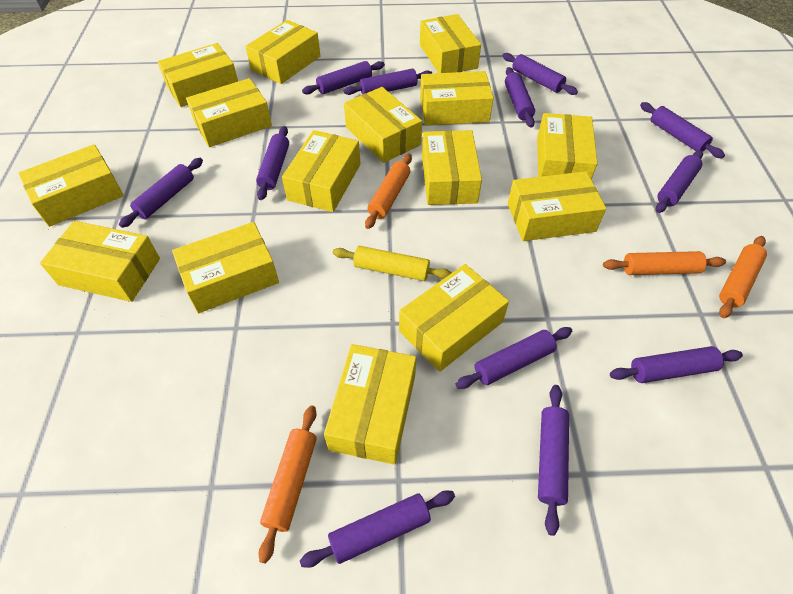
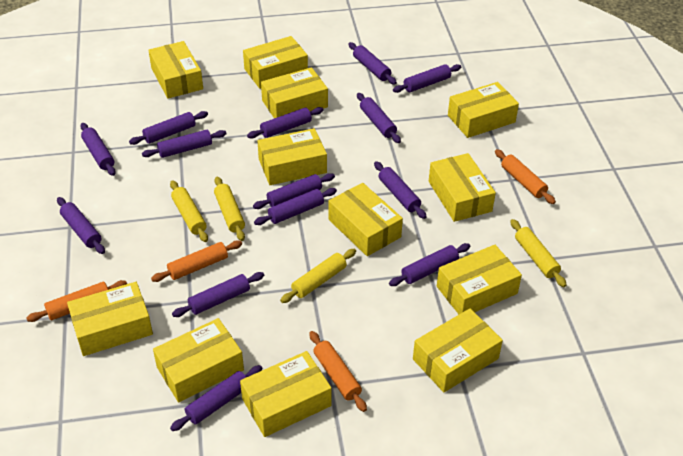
purple rolling pin: 12 -> 14
yellow box: 15 -> 12
yellow rolling pin: 1 -> 4

